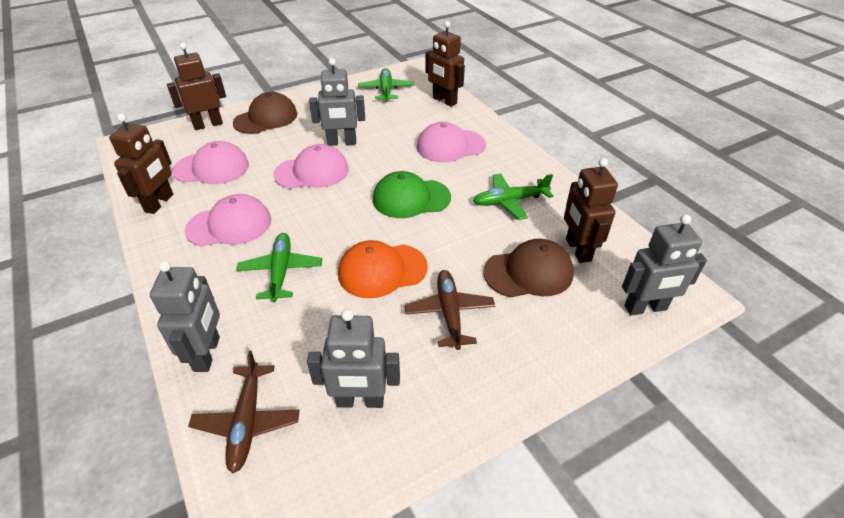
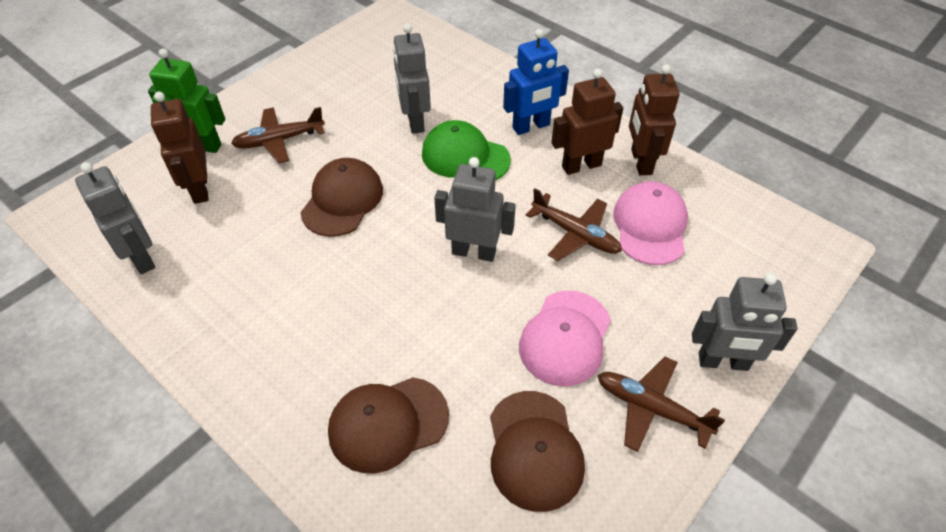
blue robot: 0 -> 1
brown cap: 2 -> 3
brown plane: 2 -> 3
brown robot: 4 -> 3
green plane: 3 -> 0
green robot: 0 -> 1
orange cap: 1 -> 0
pink cap: 4 -> 2

